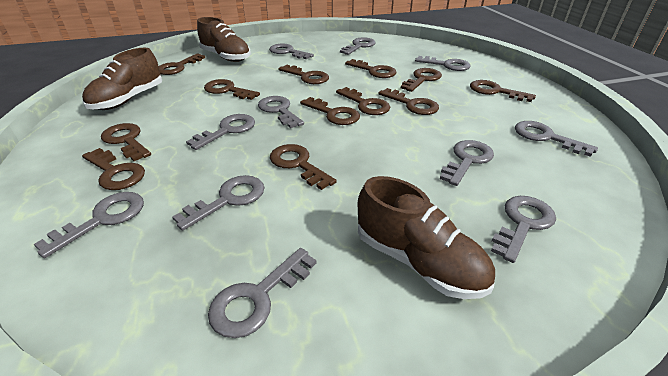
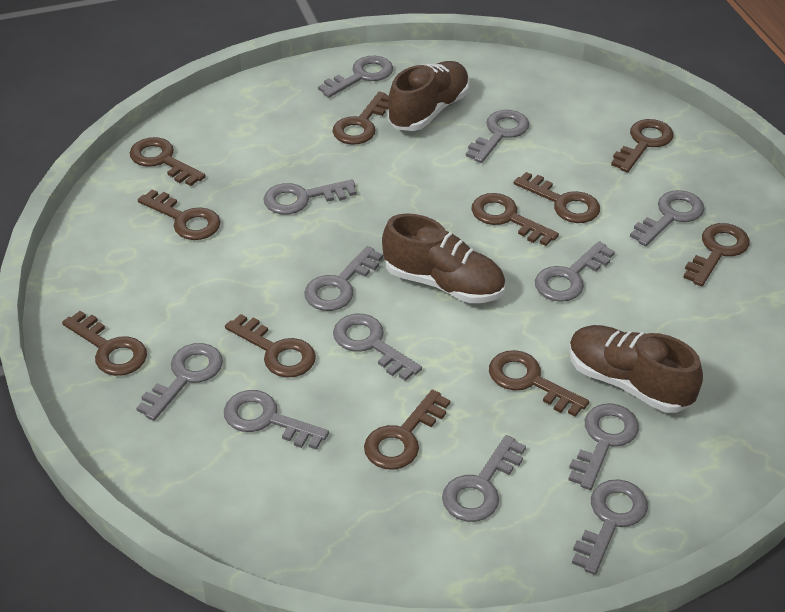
brown key: 12 -> 11
grey key: 11 -> 12

